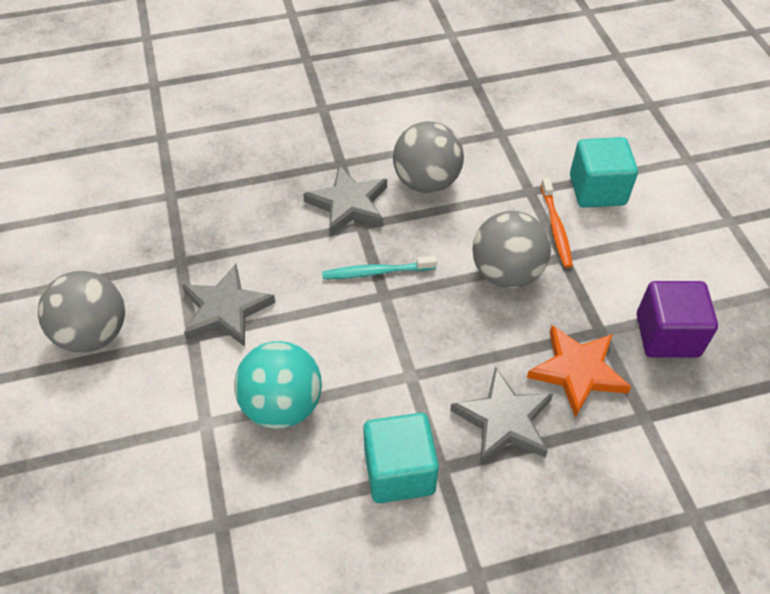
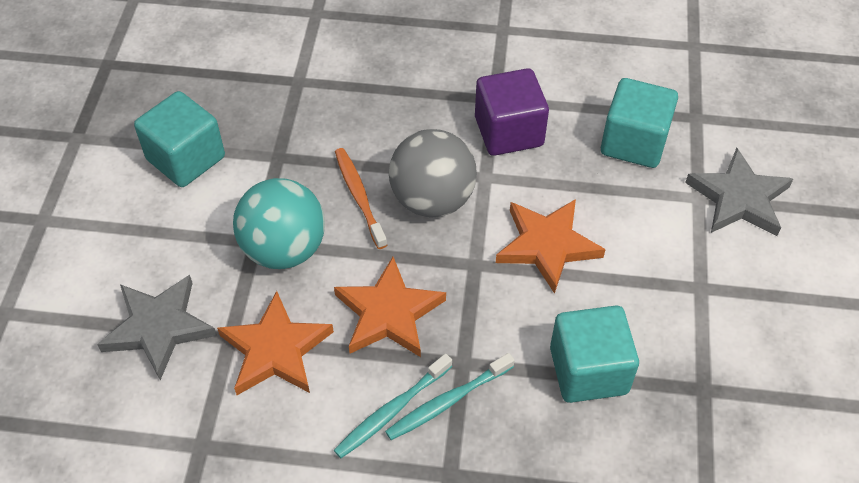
grey ball: 3 -> 1
grey star: 3 -> 2
orange star: 1 -> 3
turquoise cube: 2 -> 3
turquoise toothbrush: 1 -> 2

